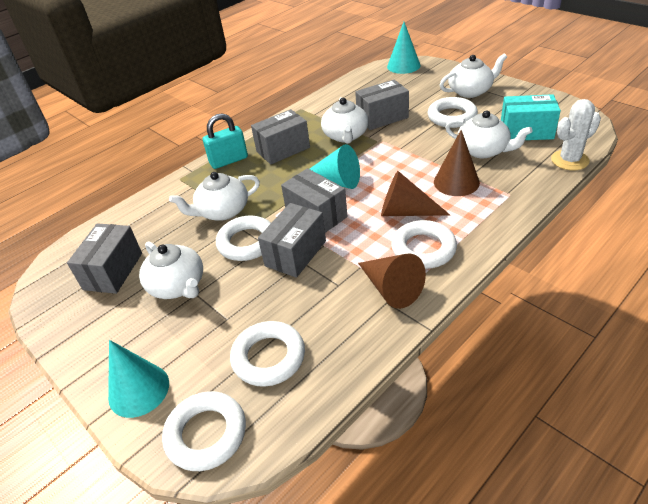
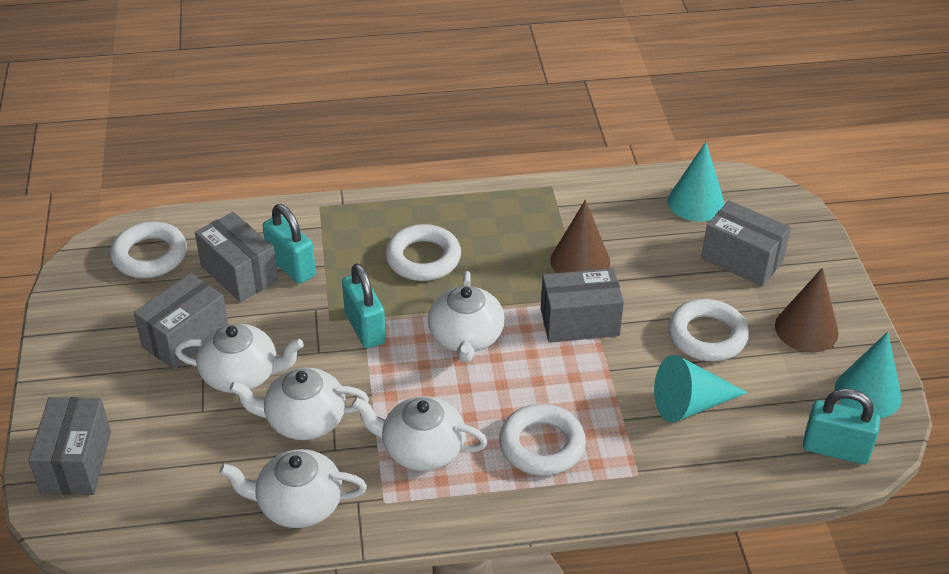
brown cone: 3 -> 2
turquoise box: 1 -> 0
turquoise padlock: 1 -> 3
white cactus: 1 -> 0
white ring: 5 -> 4

